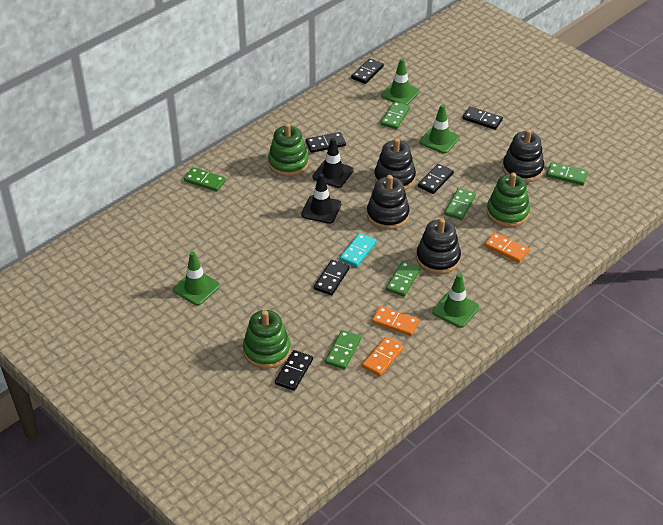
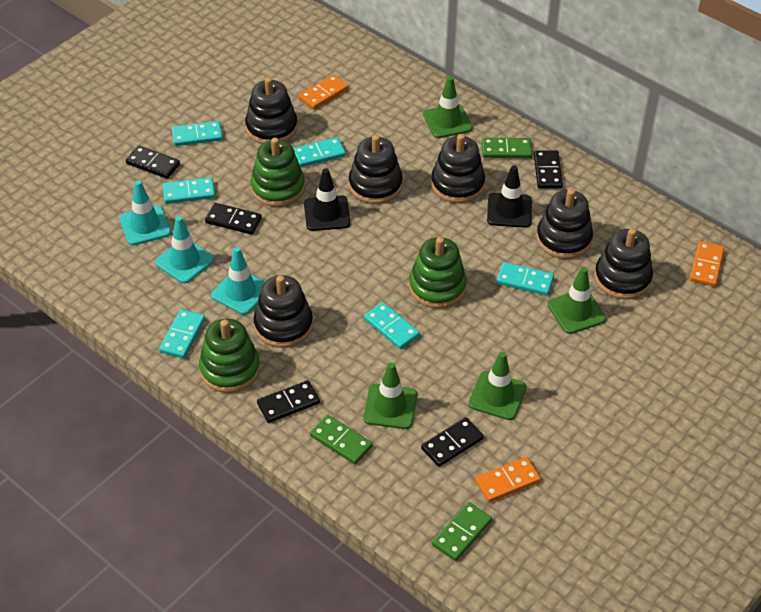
black domino: 6 -> 5
black stacking toy: 4 -> 6
green domino: 6 -> 3
turquoise domino: 1 -> 6
turquoise traffic cone: 0 -> 3

